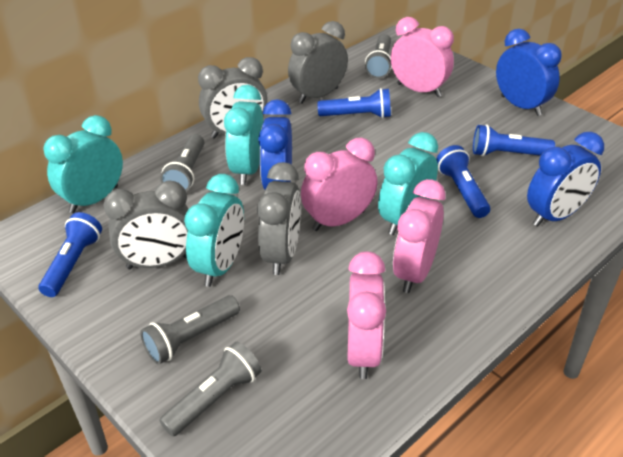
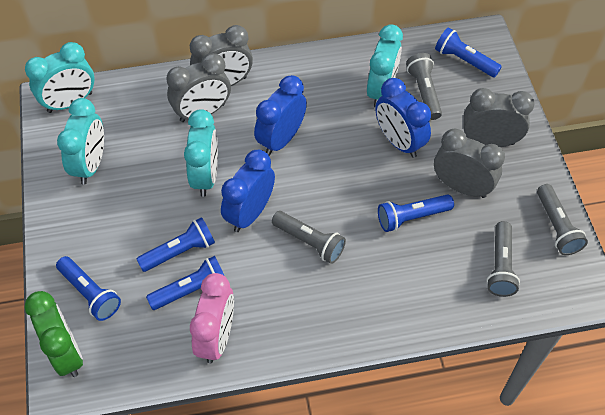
blue flashlight: 4 -> 5
green clock: 0 -> 1
pink clock: 4 -> 1

